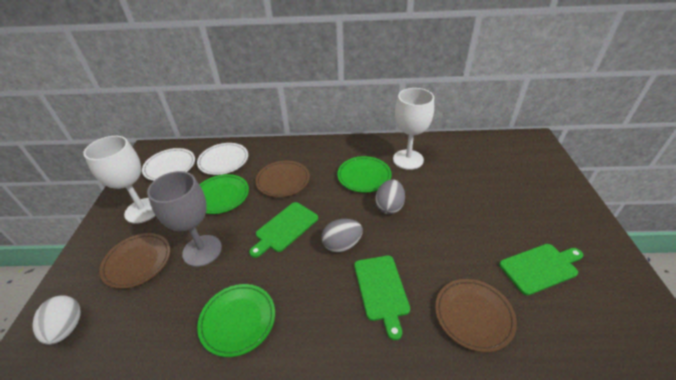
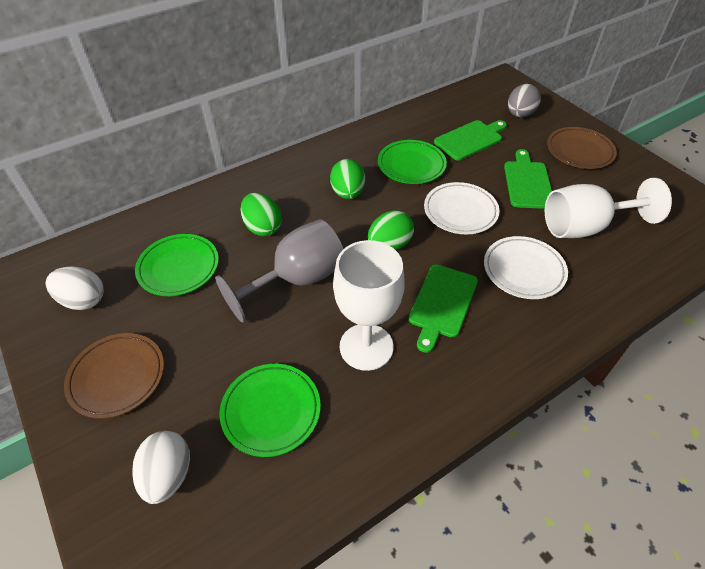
brown plate: 3 -> 2
green egg: 0 -> 3
grey egg: 2 -> 1
white egg: 1 -> 2

